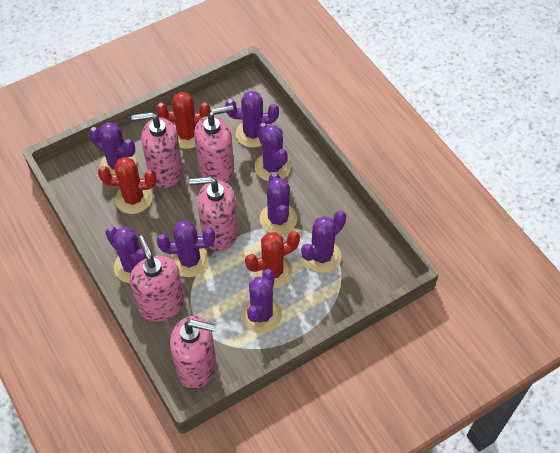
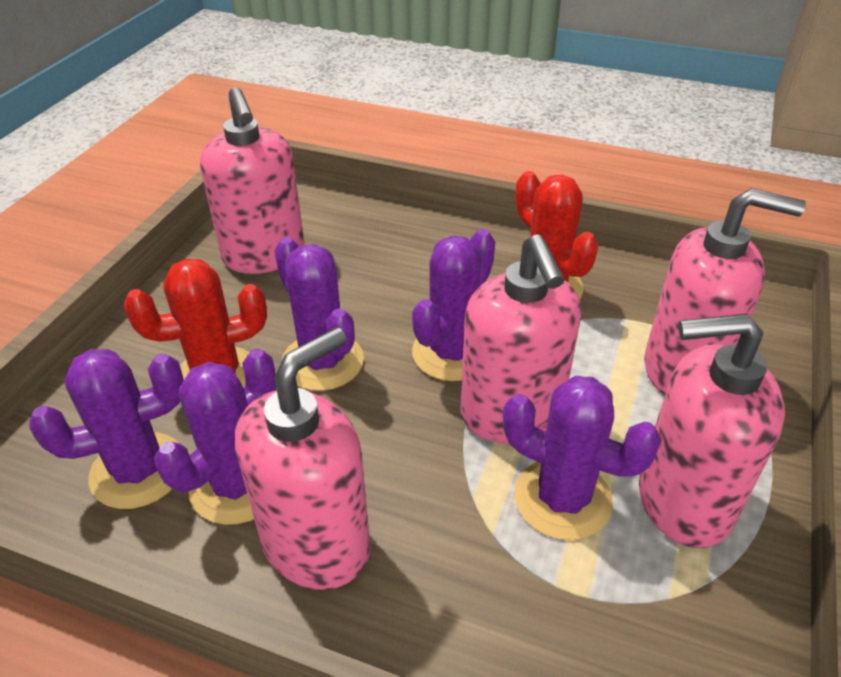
purple cactus: 8 -> 5
red cactus: 3 -> 2

